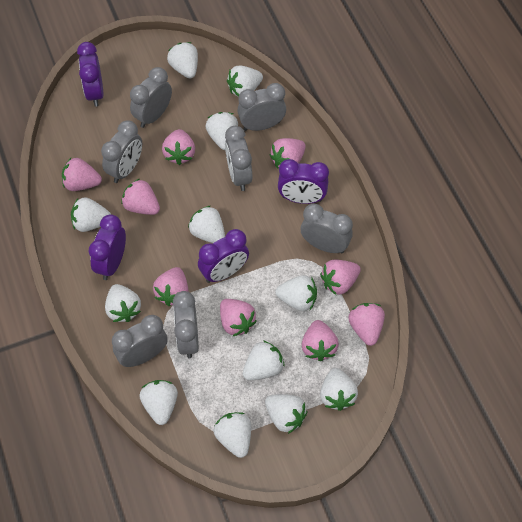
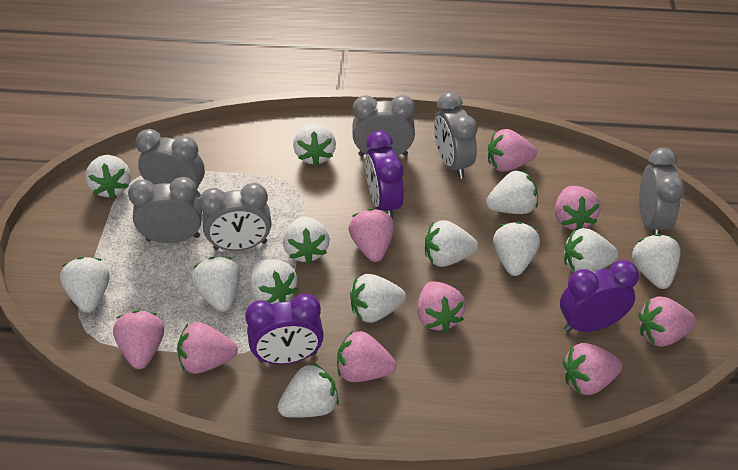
grey clock: 7 -> 6
purple clock: 4 -> 3
white strawberry: 12 -> 13

